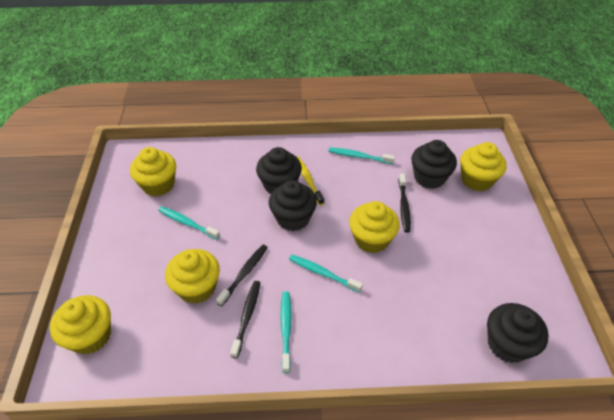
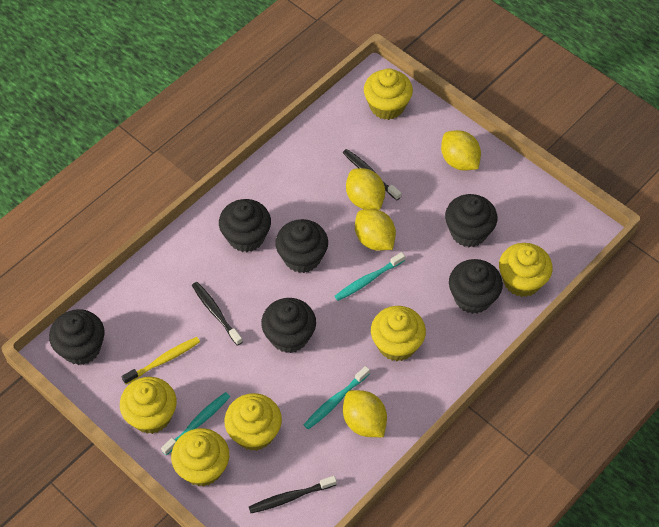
black cupcake: 4 -> 6
turquoise toothbrush: 4 -> 3
yellow cupcake: 5 -> 6
yellow lemon: 0 -> 4

